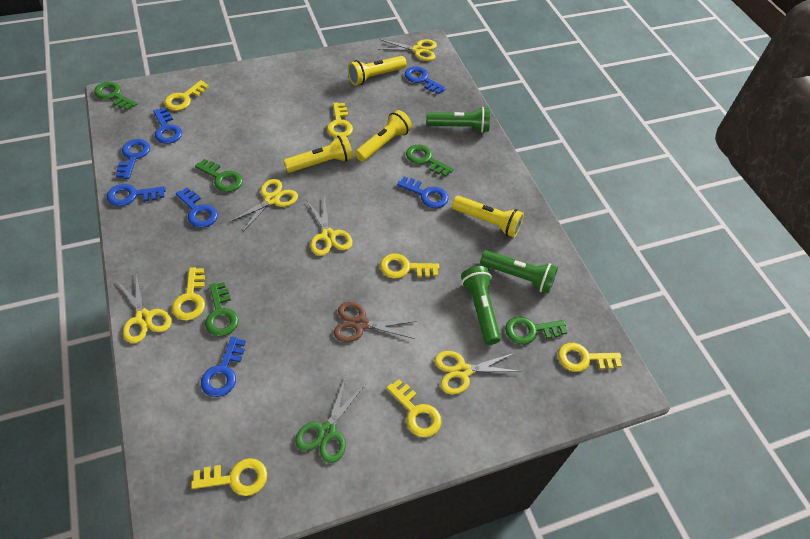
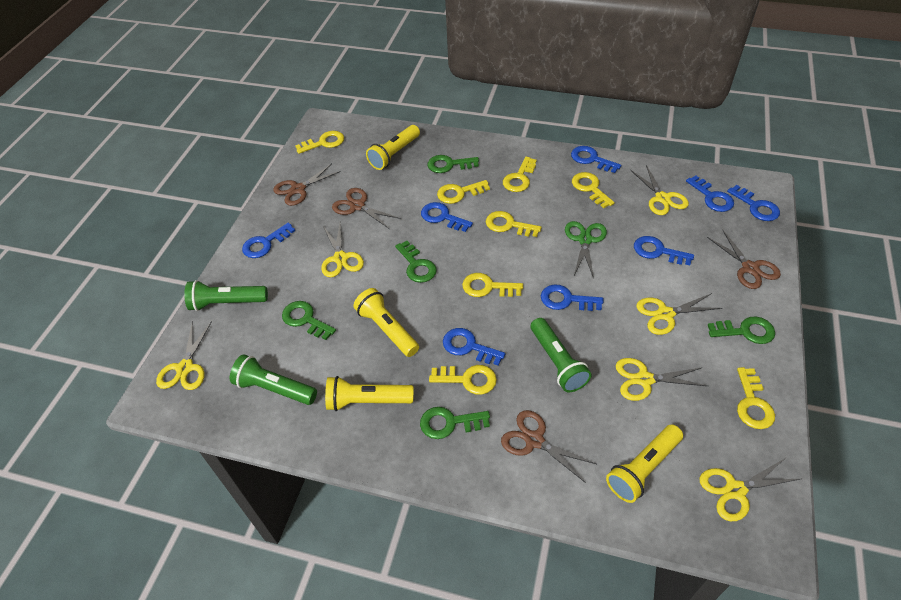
blue key: 7 -> 8
brown scissors: 1 -> 4
yellow key: 7 -> 8
yellow scissors: 5 -> 6

